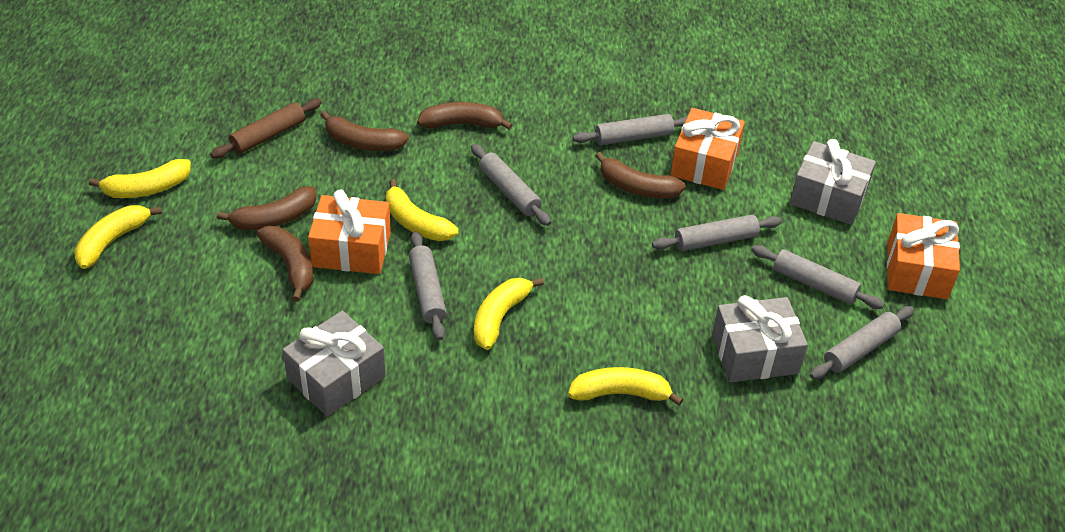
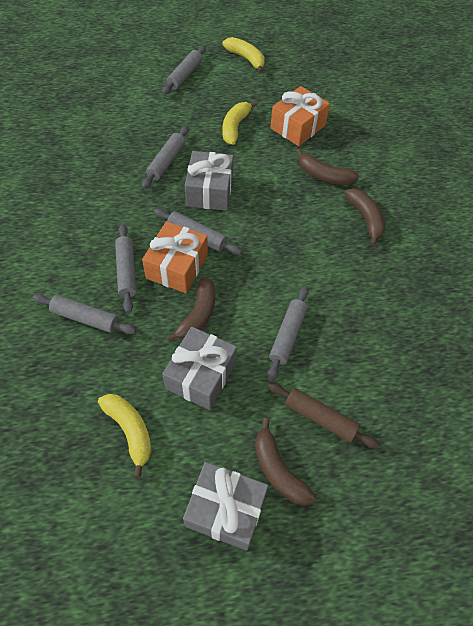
brown banana: 5 -> 4
orange gift: 3 -> 2
yellow banana: 5 -> 3

